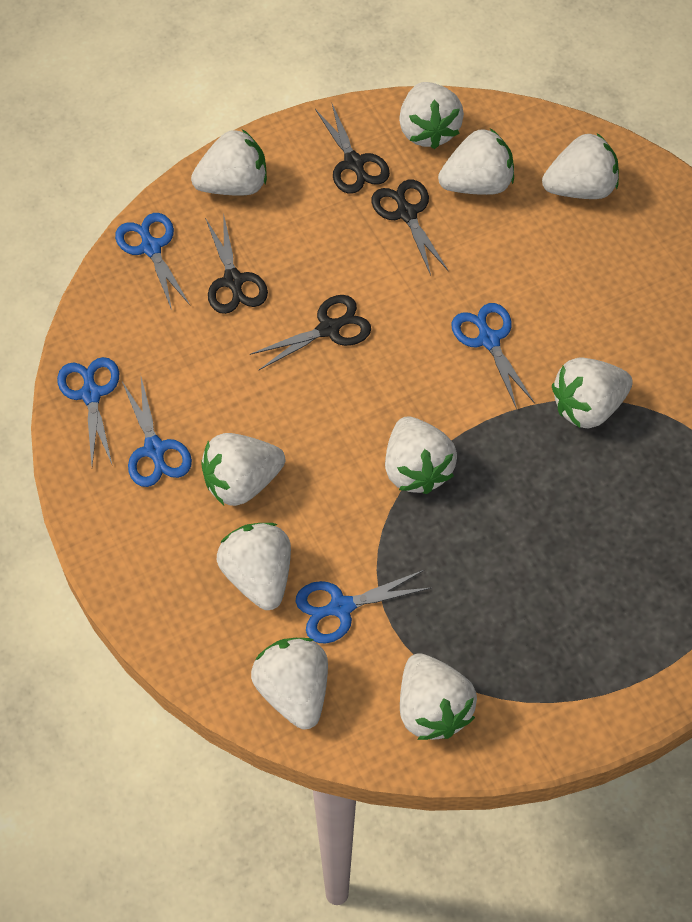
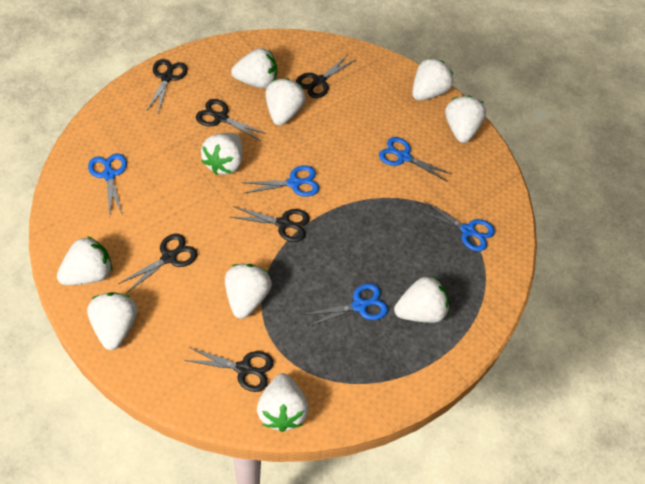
black scissors: 4 -> 6

